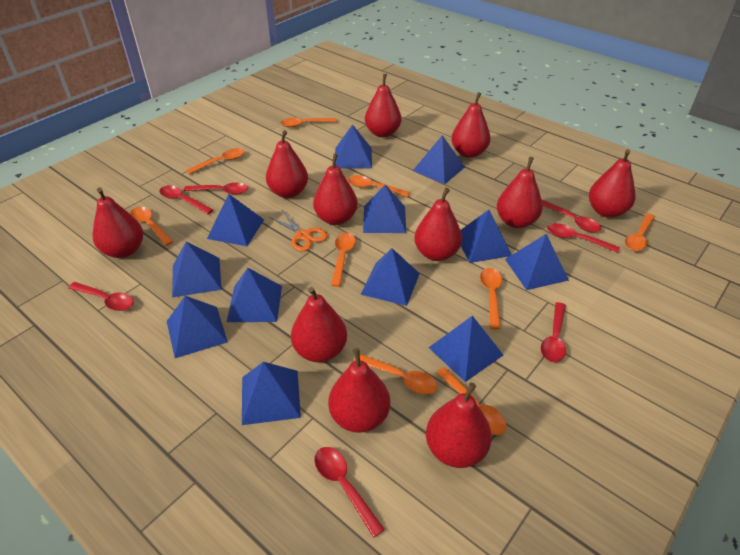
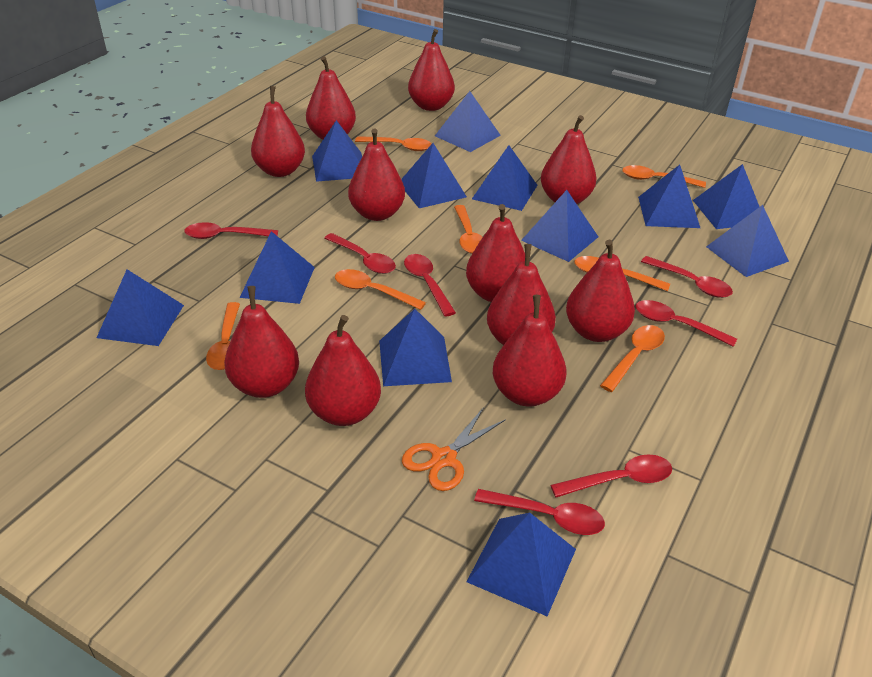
orange spoon: 9 -> 7

